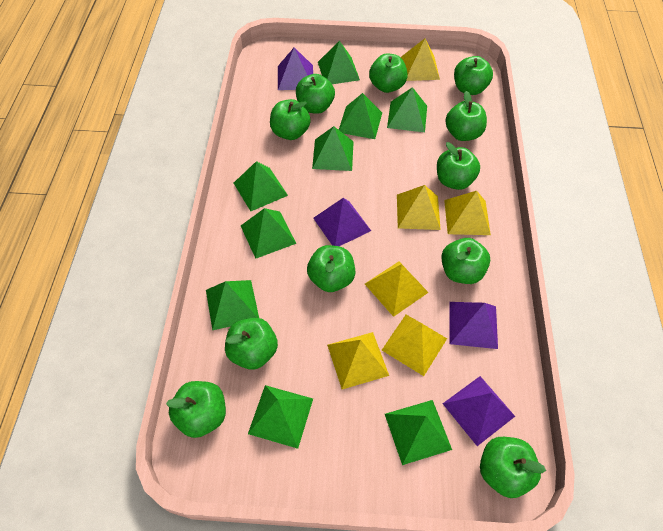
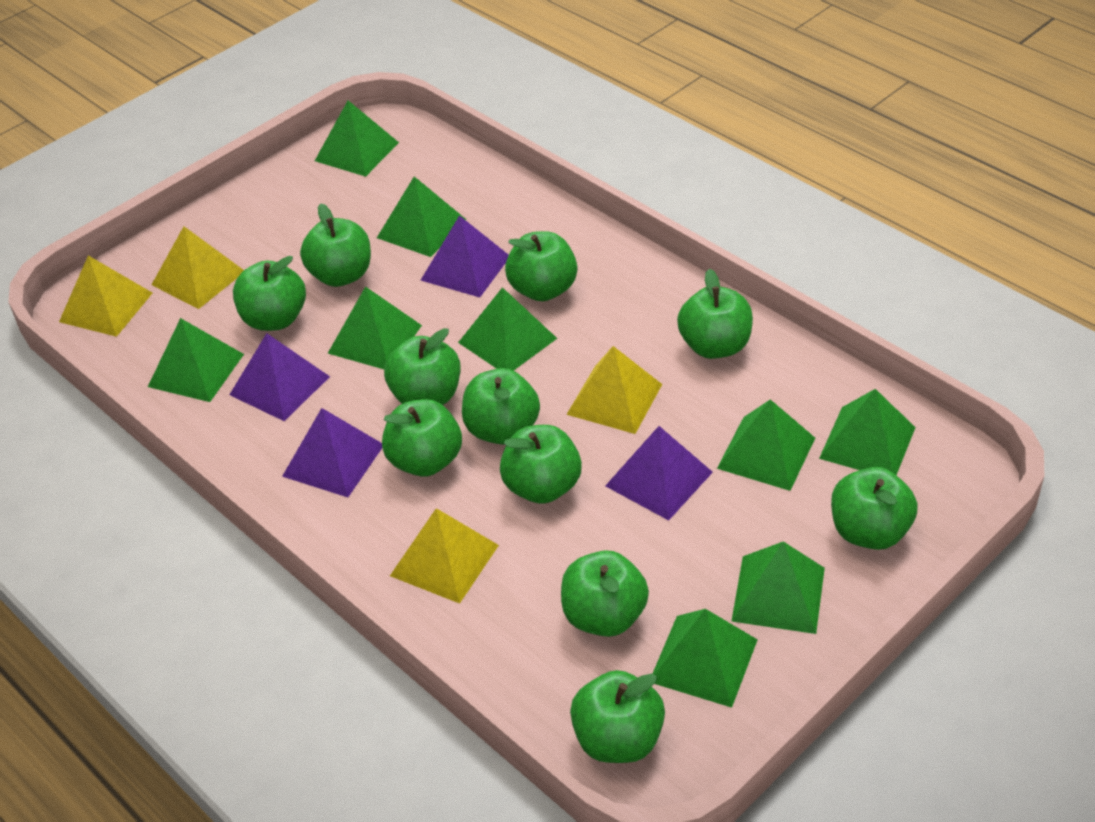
yellow pyramid: 6 -> 4

